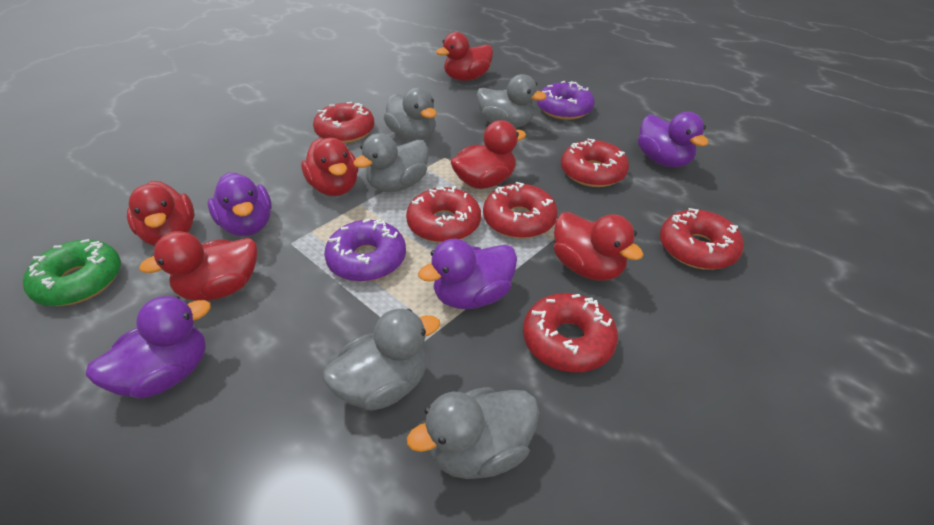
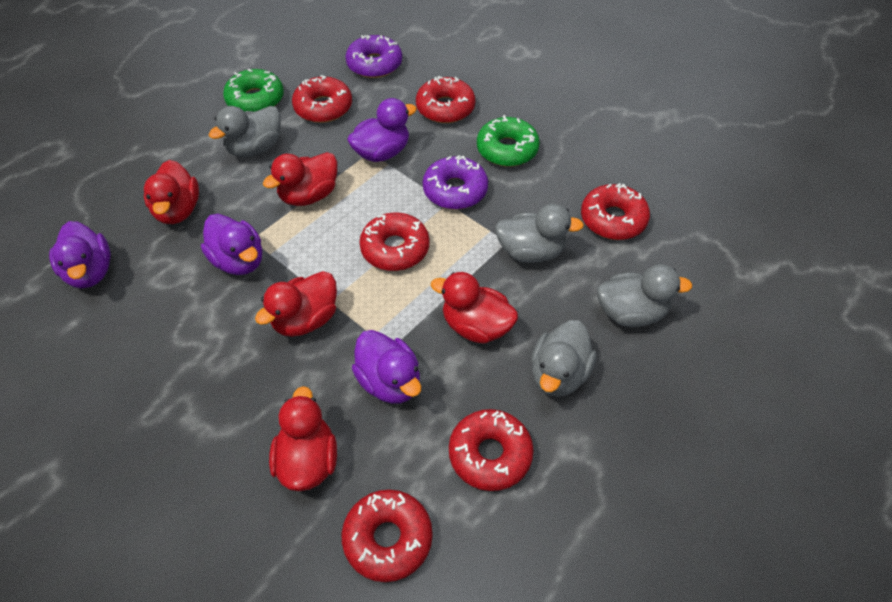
green donut: 1 -> 2
grey duck: 5 -> 4
red duck: 6 -> 5

